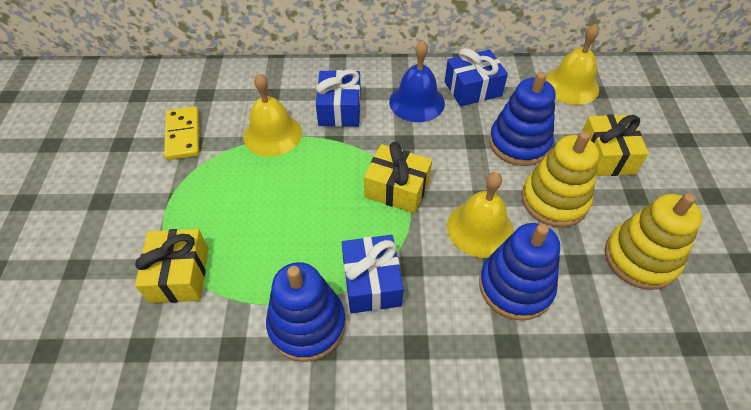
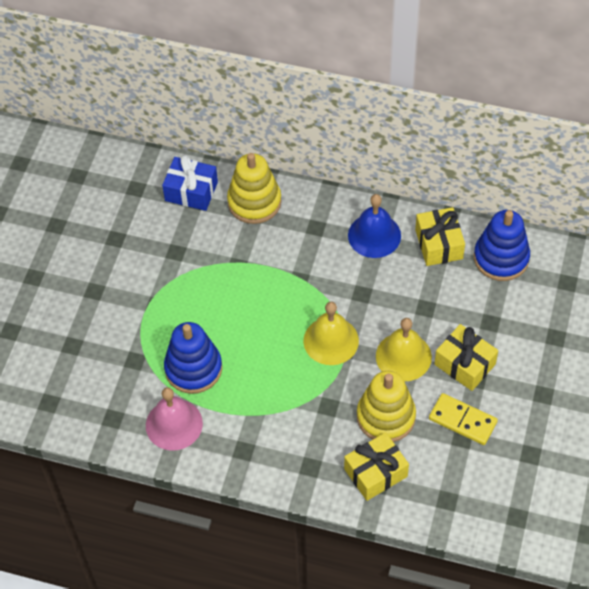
blue gift: 3 -> 1
blue stacking toy: 3 -> 2
pink bell: 0 -> 1
yellow bell: 3 -> 2

